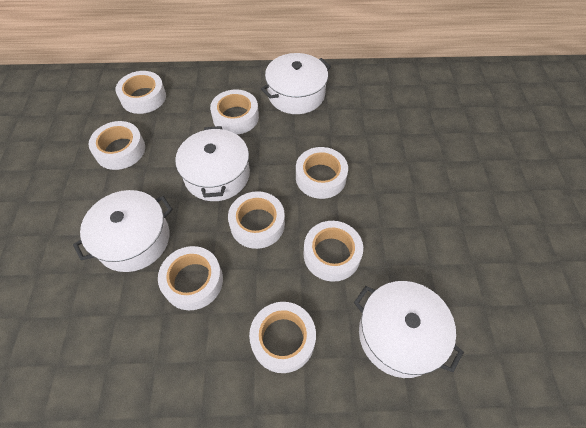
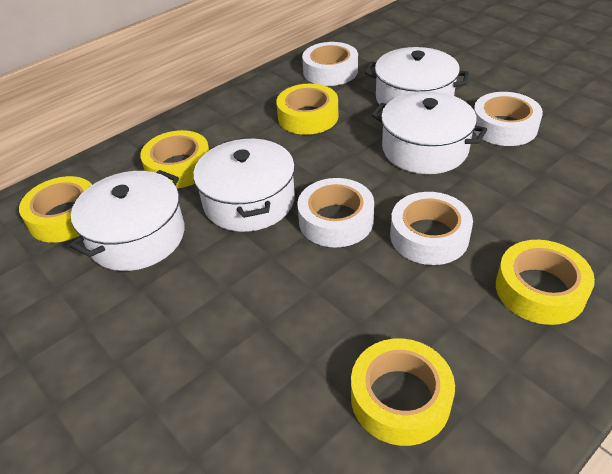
white tape: 8 -> 4
yellow tape: 0 -> 5

